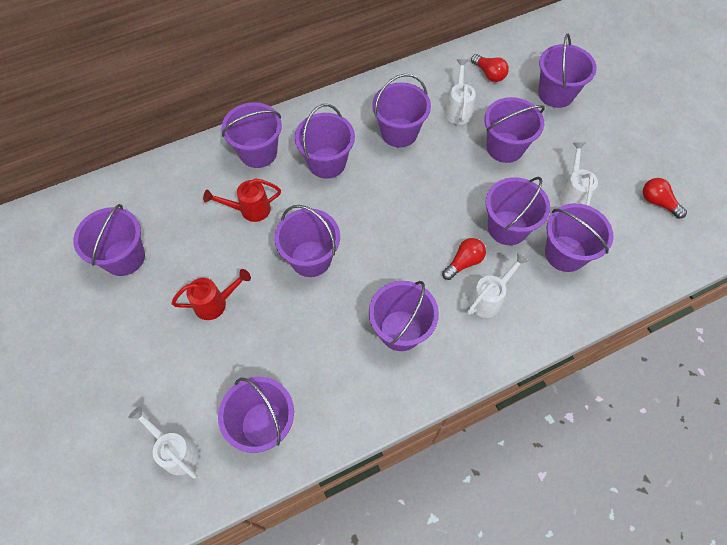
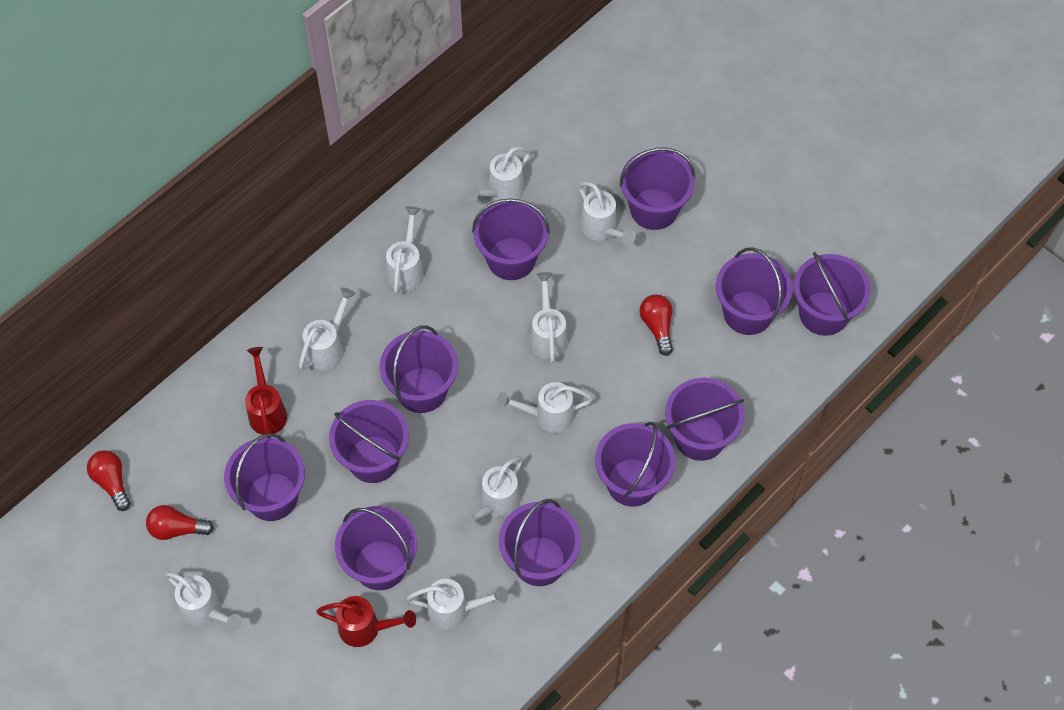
white watering can: 4 -> 9

